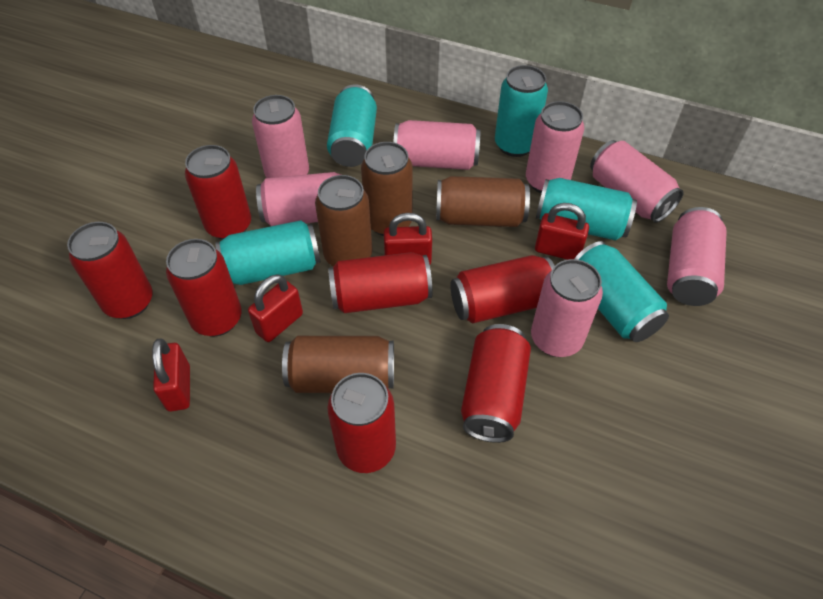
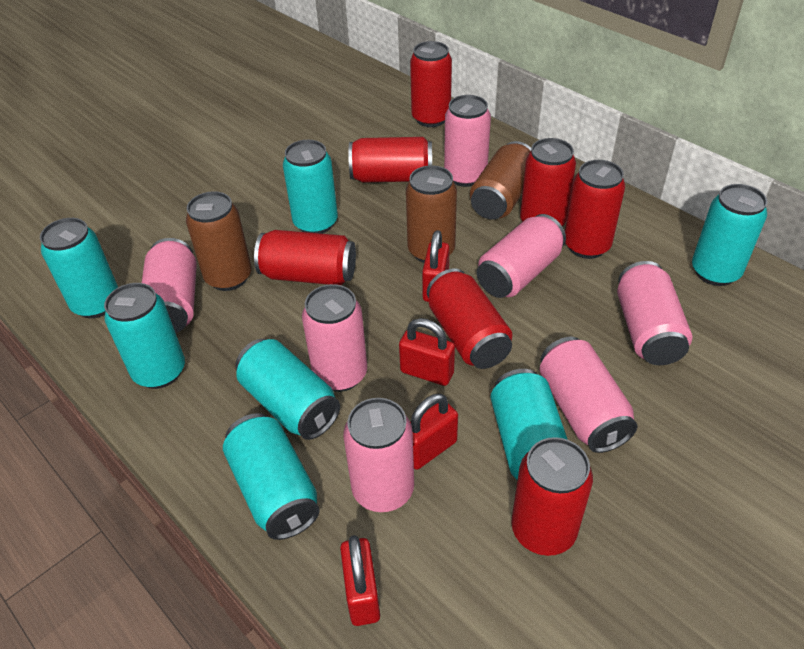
brown can: 4 -> 3
turquoise can: 5 -> 7

